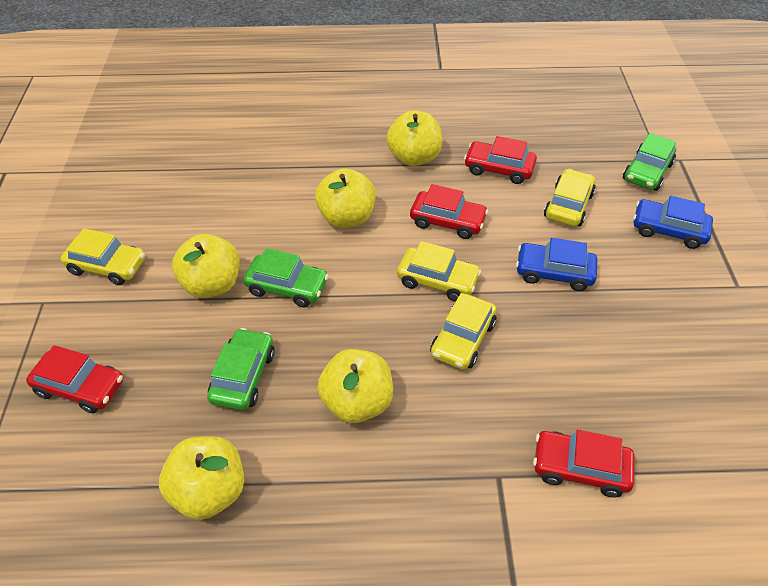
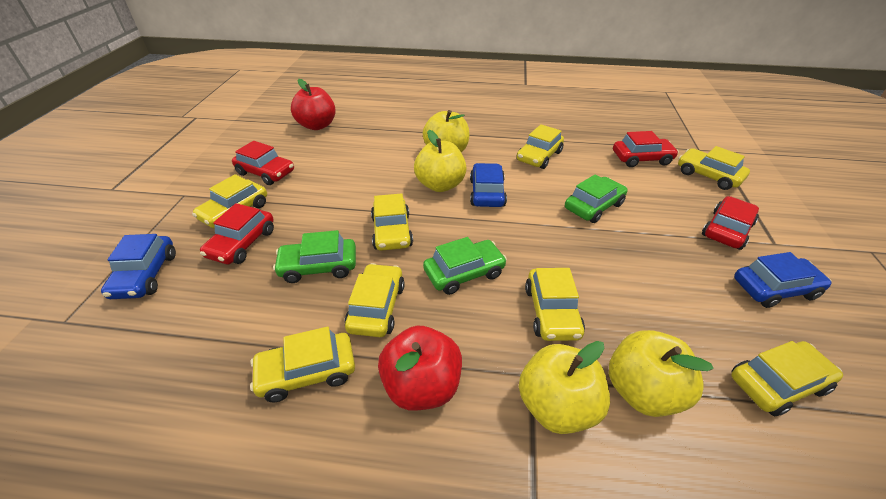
blue car: 2 -> 3
red apple: 0 -> 2
yellow apple: 5 -> 4
yellow car: 4 -> 8

